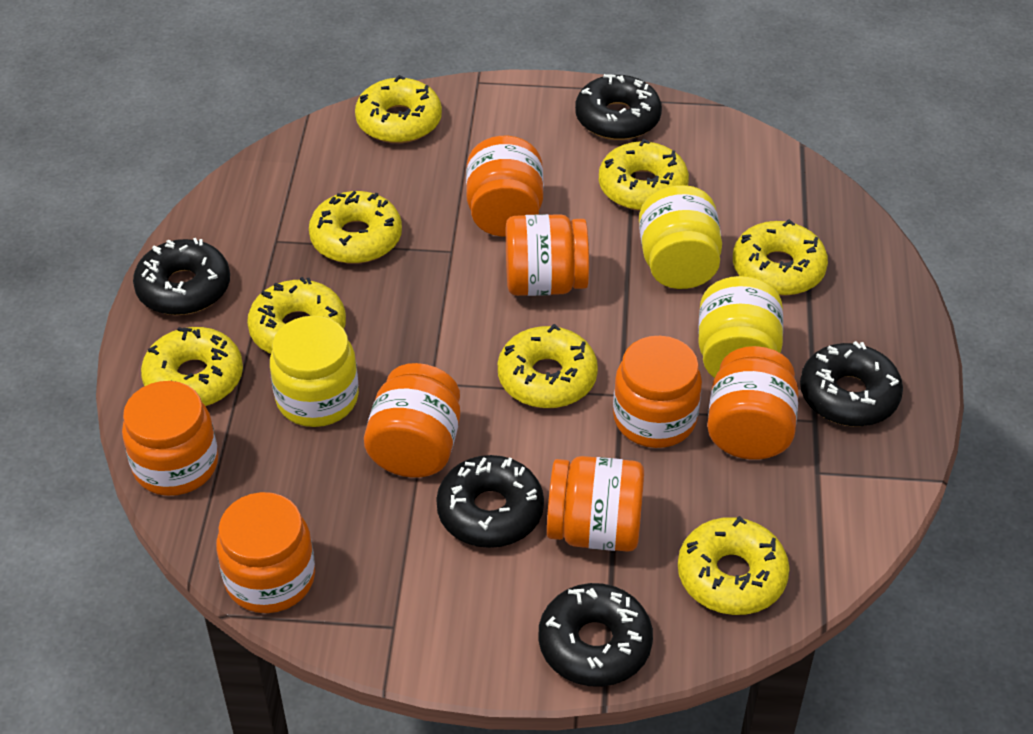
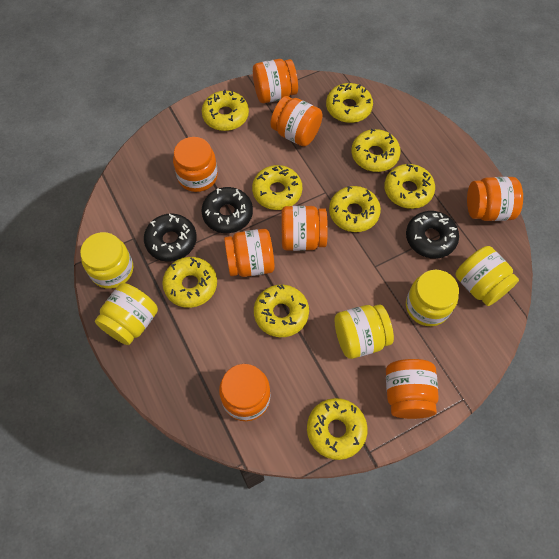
black donut: 5 -> 3
yellow donut: 8 -> 9
yellow jar: 3 -> 5

